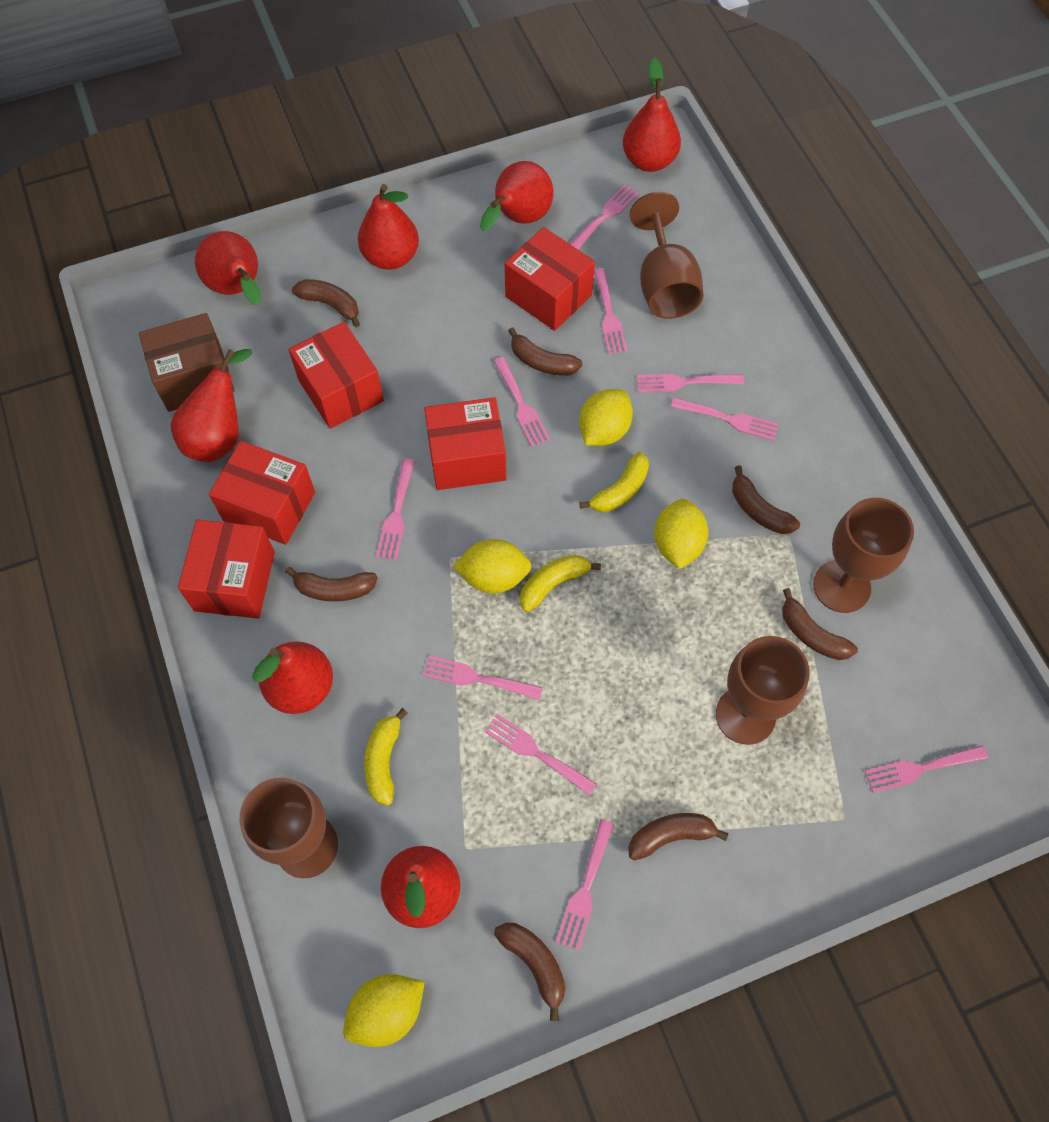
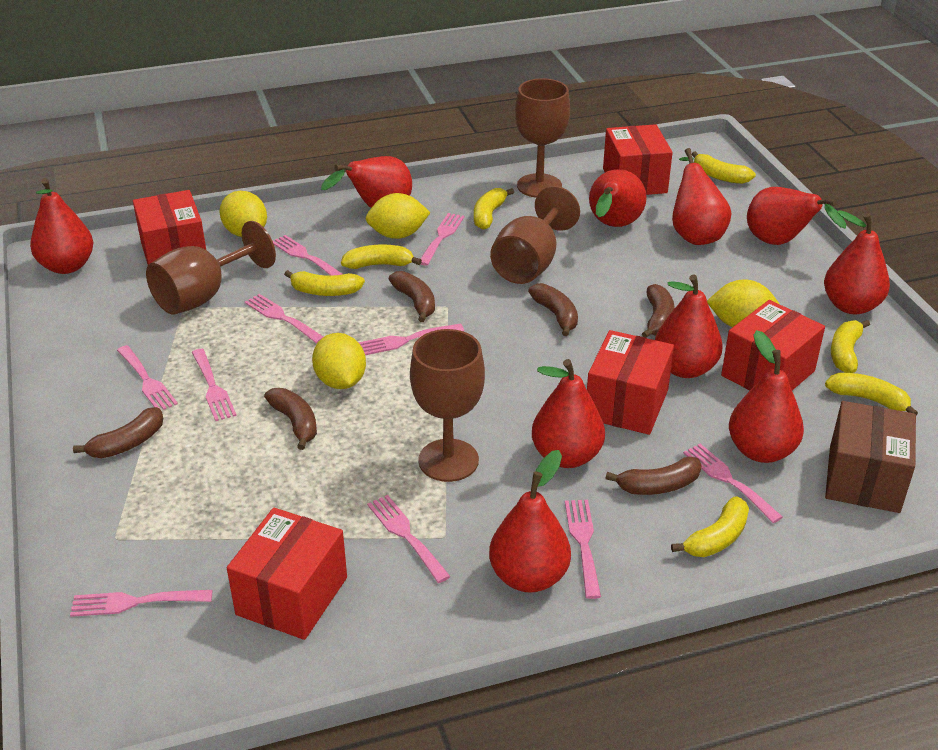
brown banana: 7 -> 6
red pear: 7 -> 10
yellow banana: 3 -> 7

